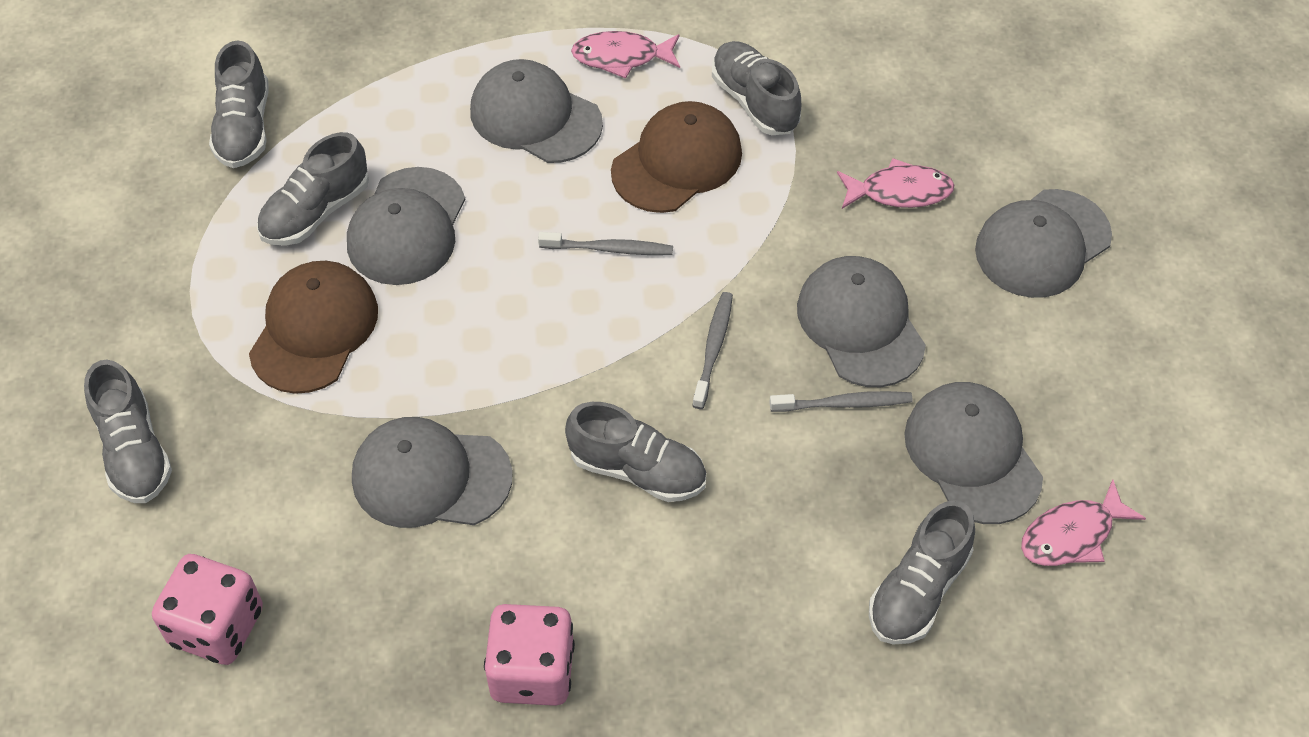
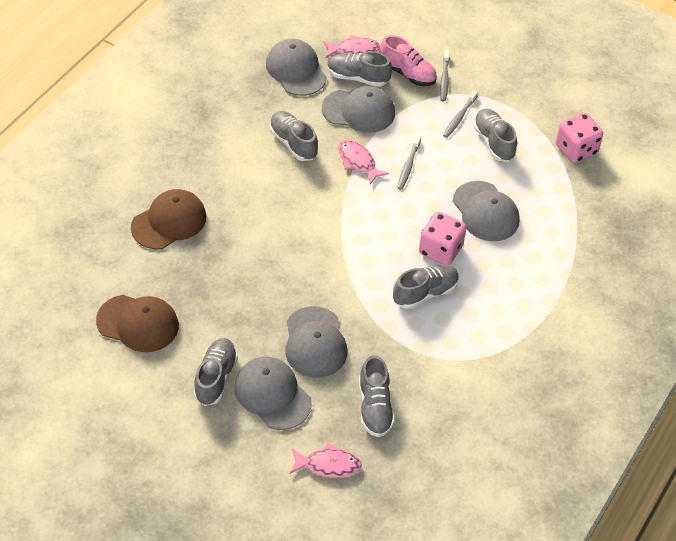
grey cap: 6 -> 5
pink shoe: 0 -> 1

